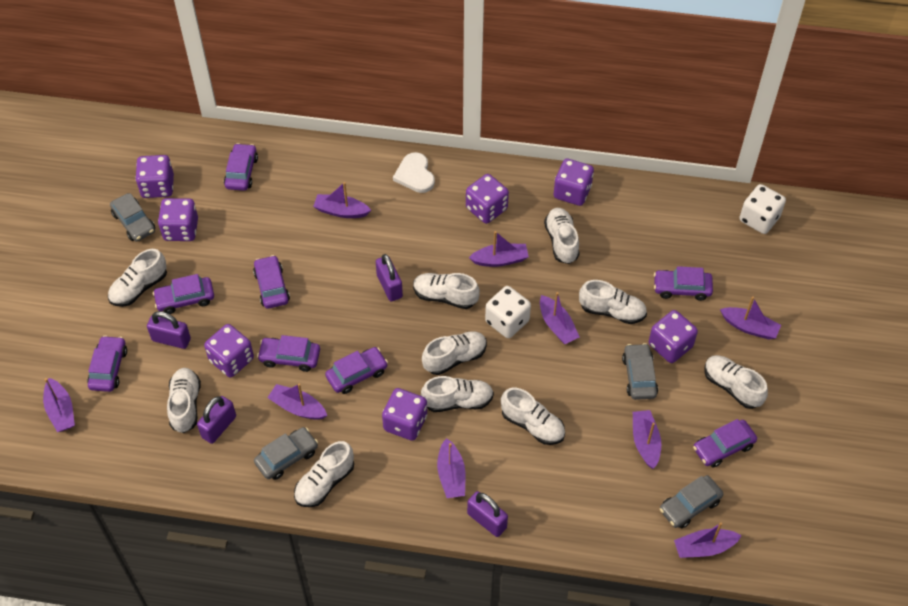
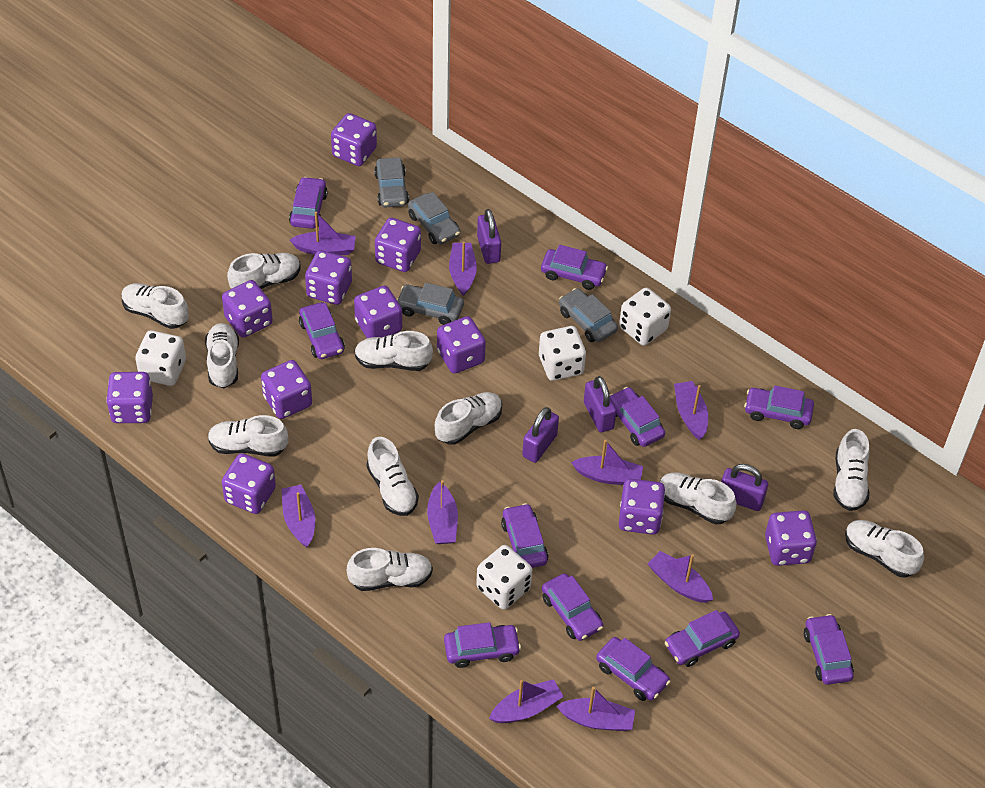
purple car: 8 -> 11
purple dice: 7 -> 11
white dice: 2 -> 4
white heart: 1 -> 0
white shoe: 10 -> 11

